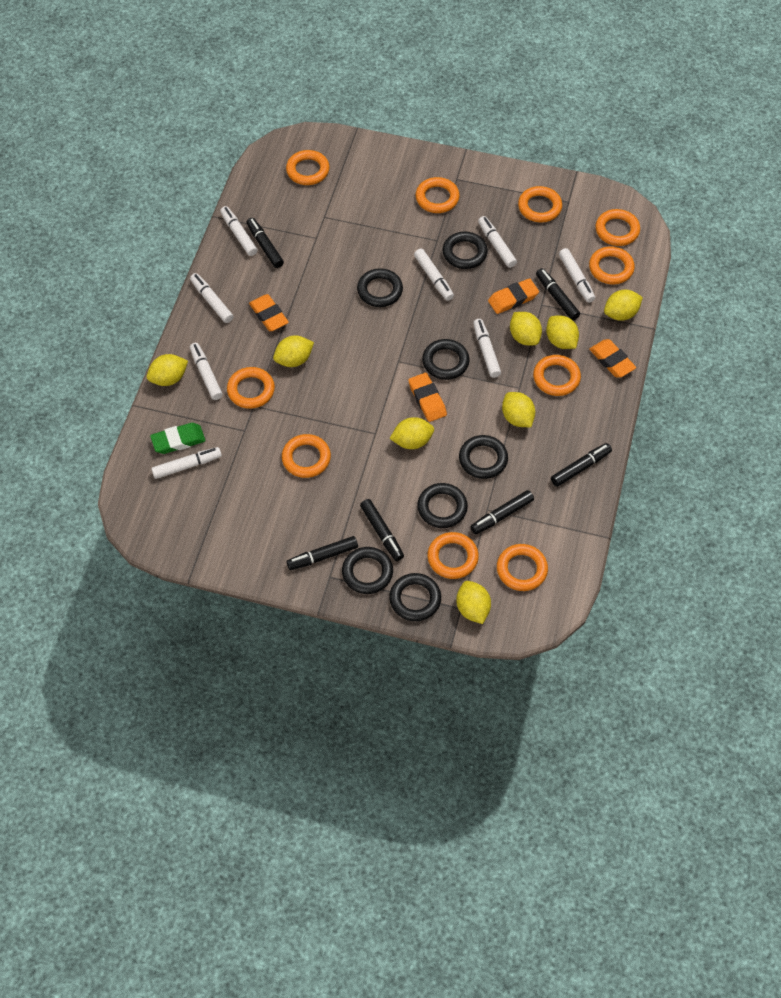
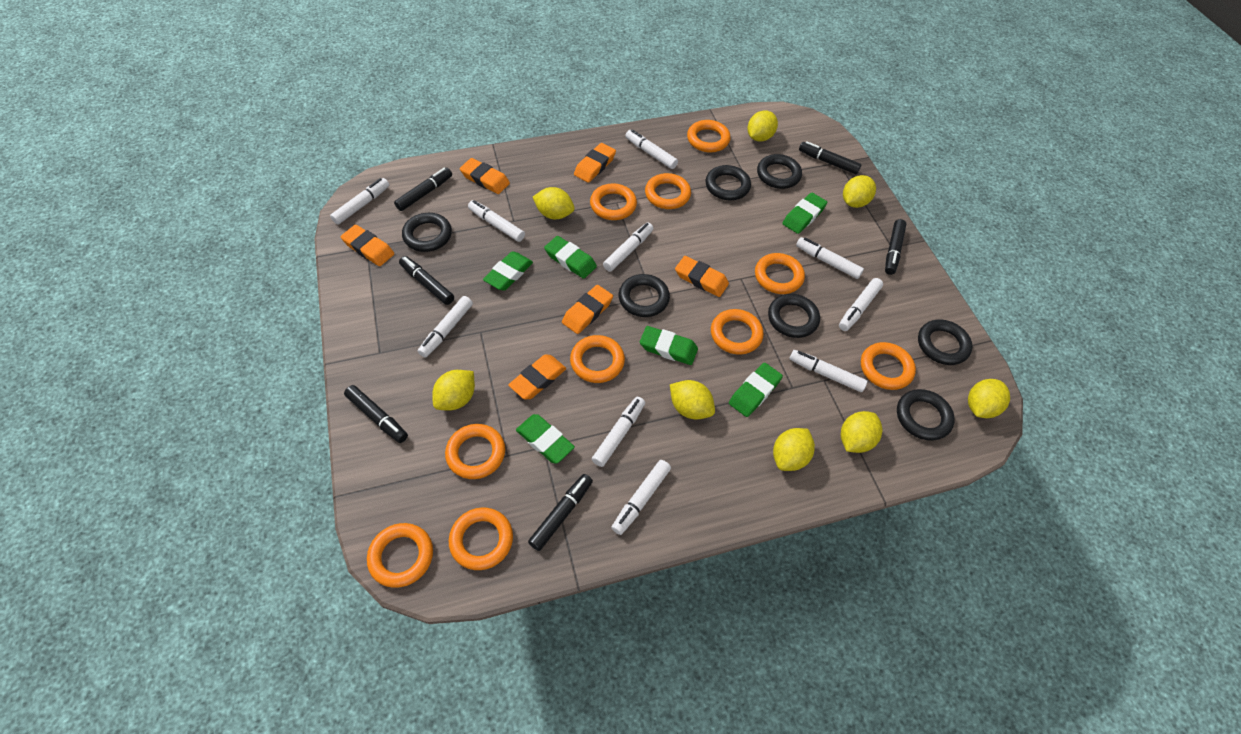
green eraser: 1 -> 6
orange eraser: 4 -> 6
white marker: 8 -> 10

